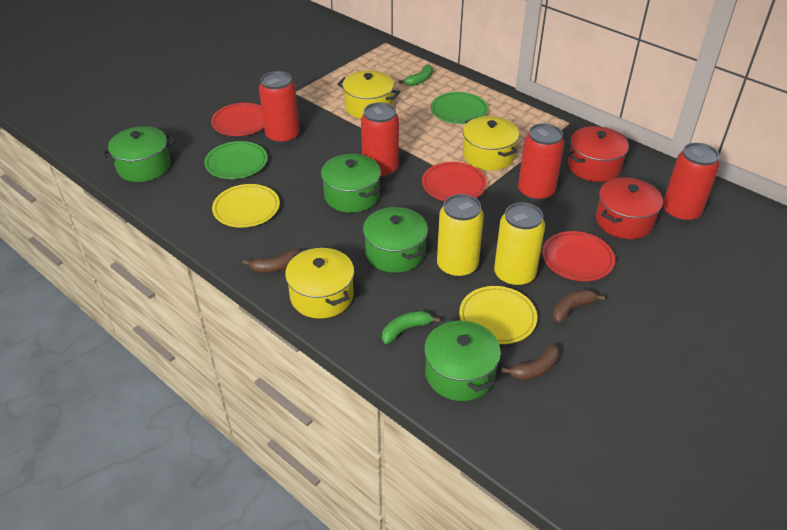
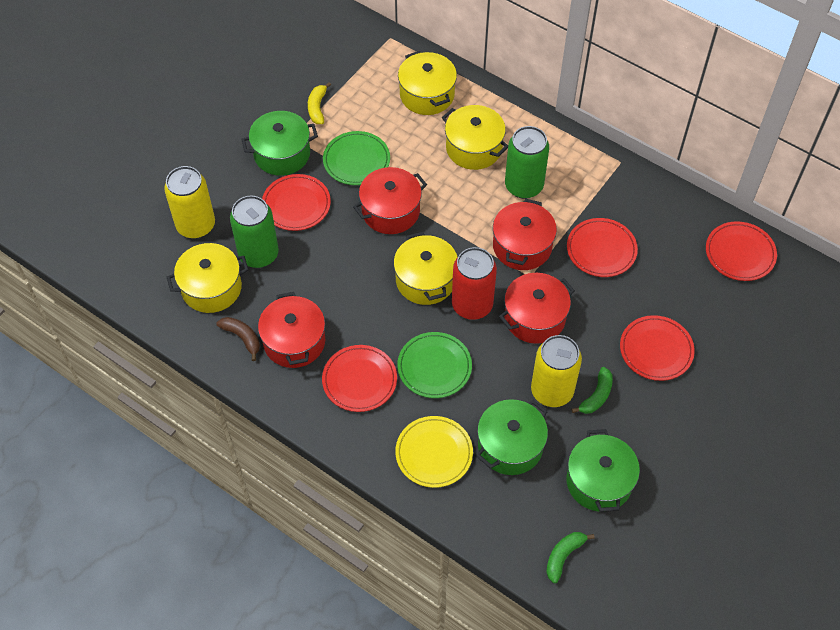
brown banana: 3 -> 1
green can: 0 -> 2
green pot: 4 -> 3
red can: 4 -> 1
red plate: 3 -> 5
red pot: 2 -> 4
yellow banana: 0 -> 1
yellow plate: 2 -> 1
yellow pot: 3 -> 4

